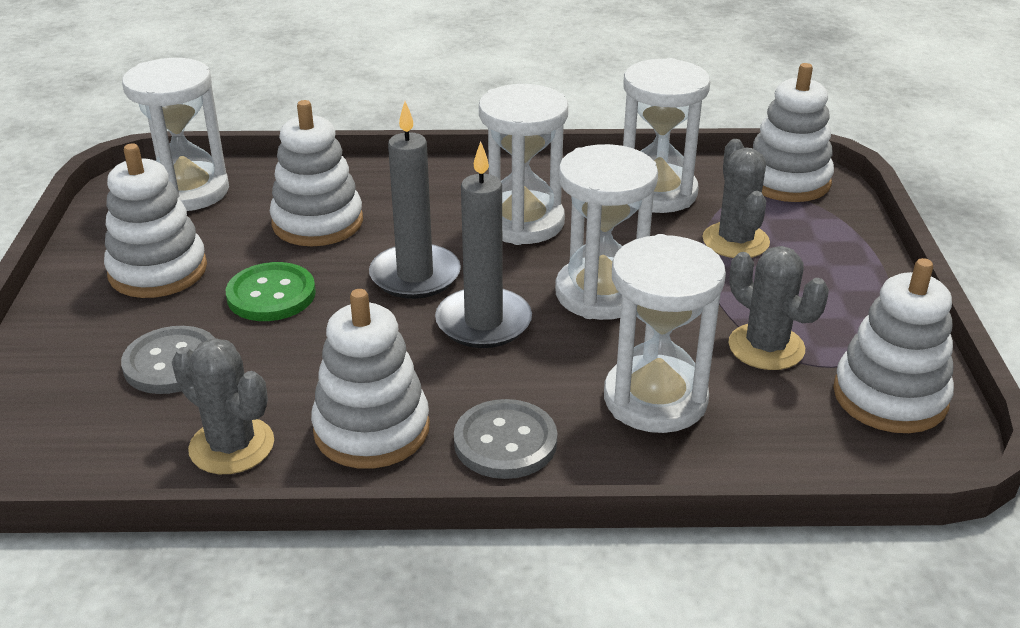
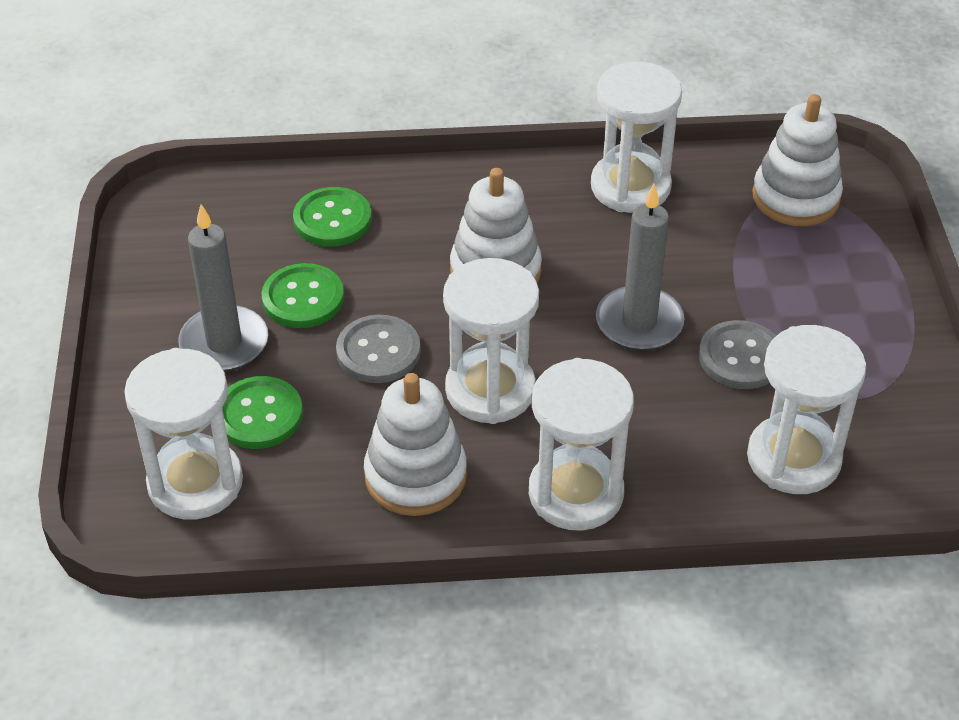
green button: 1 -> 3
grey cactus: 3 -> 0
white stacking toy: 5 -> 3

